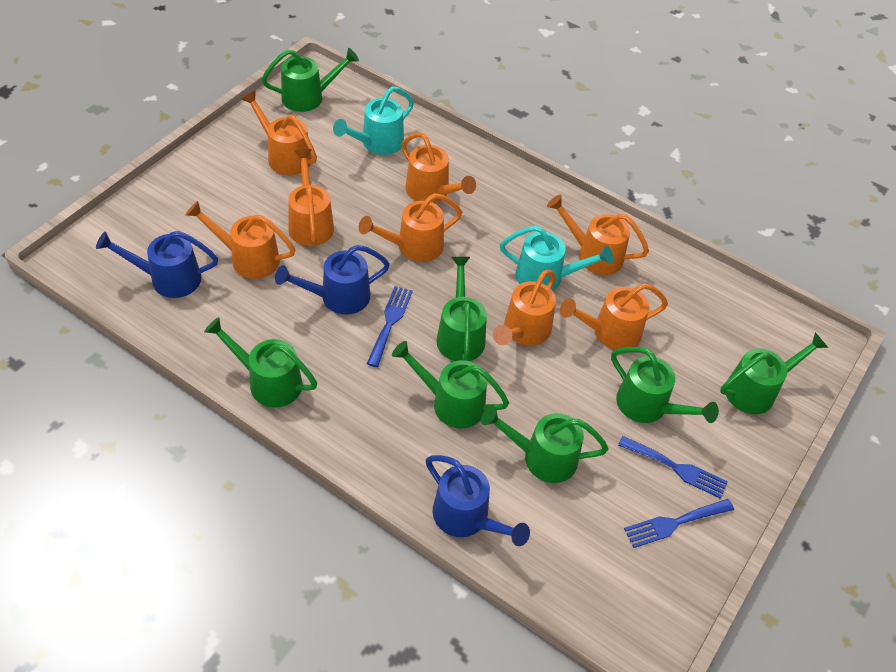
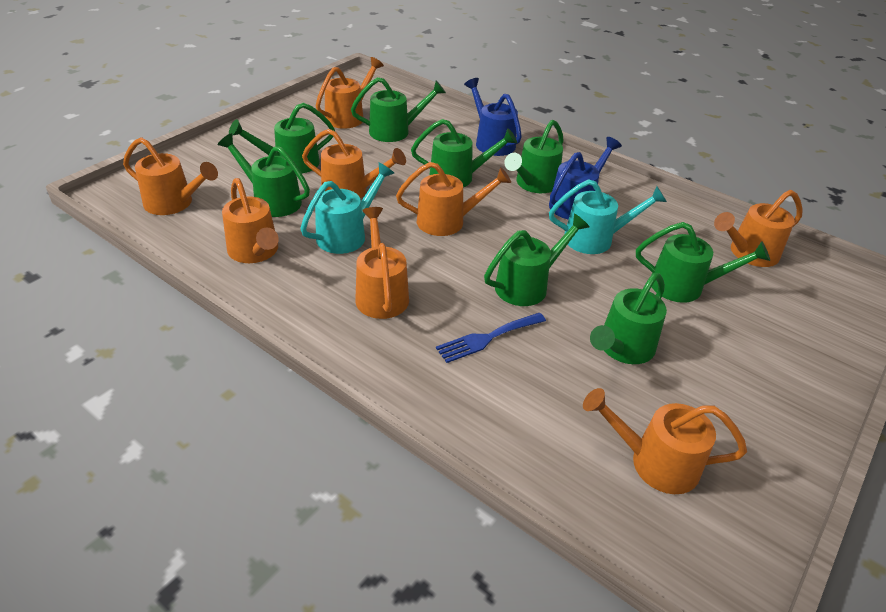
blue fork: 3 -> 1
blue watering can: 3 -> 2
green watering can: 7 -> 8

